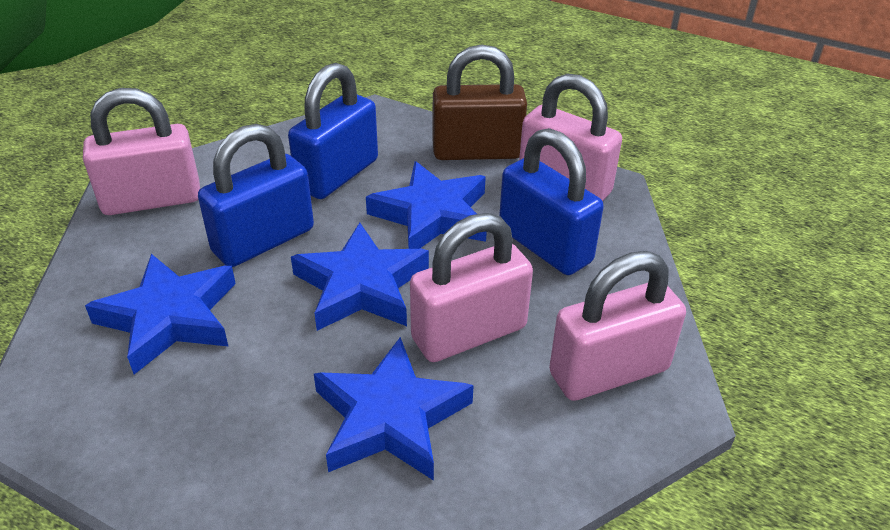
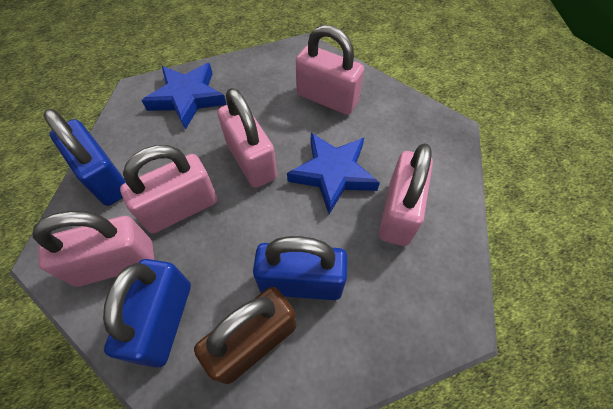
blue star: 4 -> 2
pink padlock: 4 -> 5

